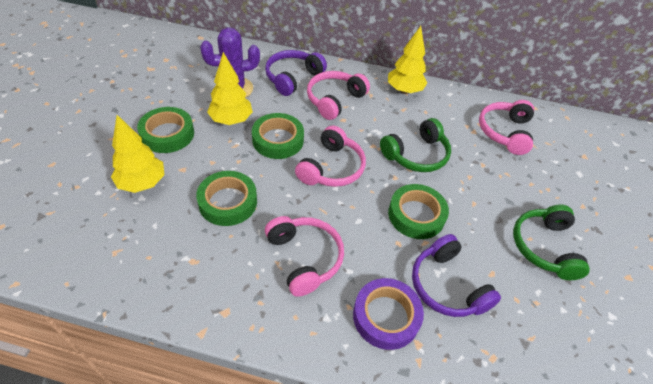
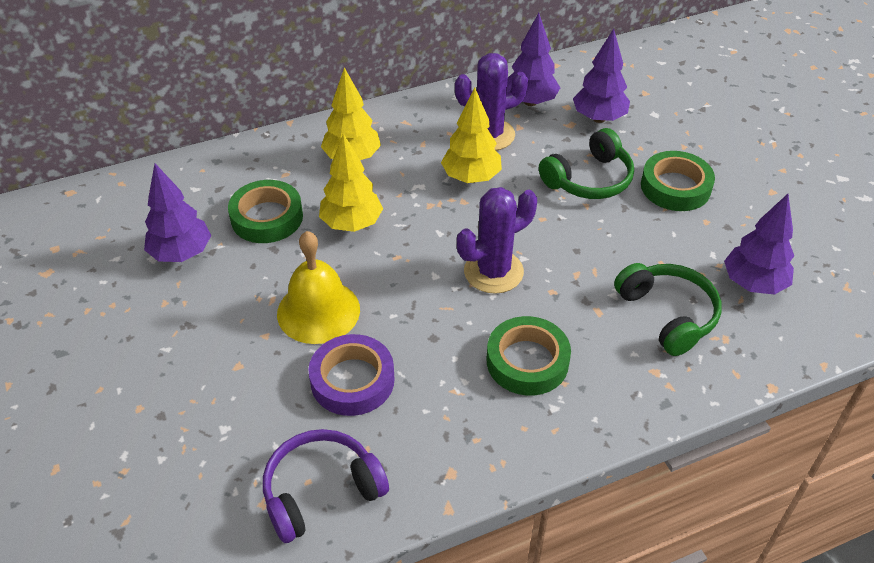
green tape: 4 -> 3
pink headphones: 4 -> 0
purple cactus: 1 -> 2
purple headphones: 2 -> 1
purple tree: 0 -> 4
yellow bell: 0 -> 1

